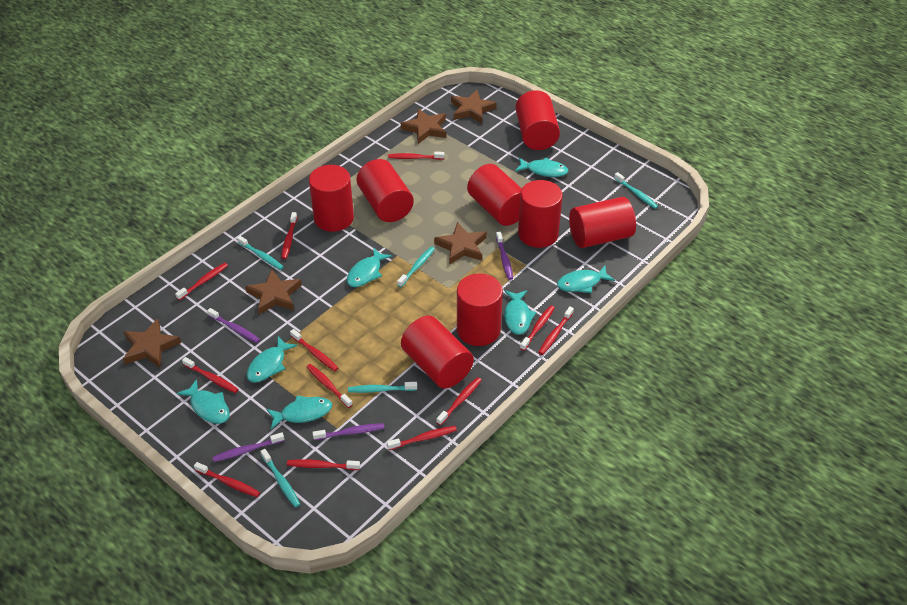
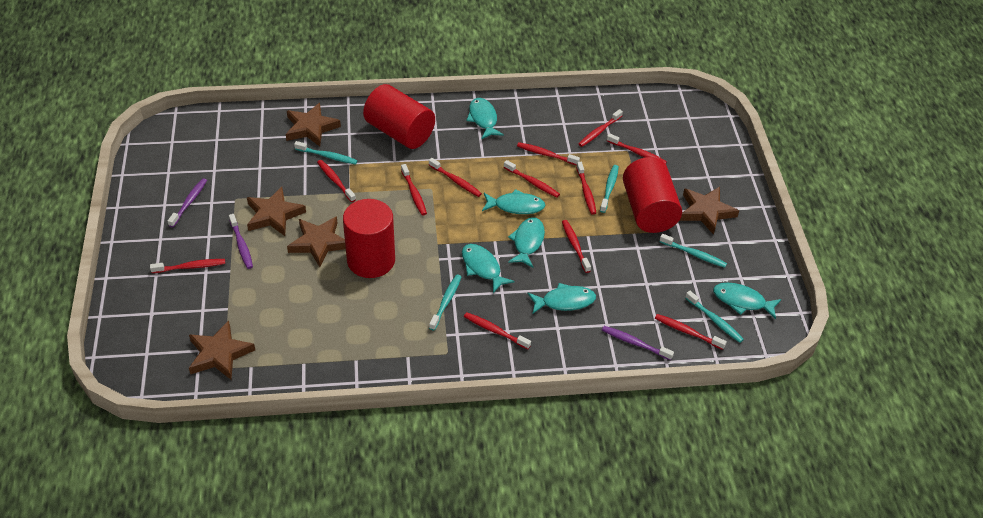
purple toothbrush: 4 -> 3
red cylinder: 8 -> 3
turquoise fish: 7 -> 6

